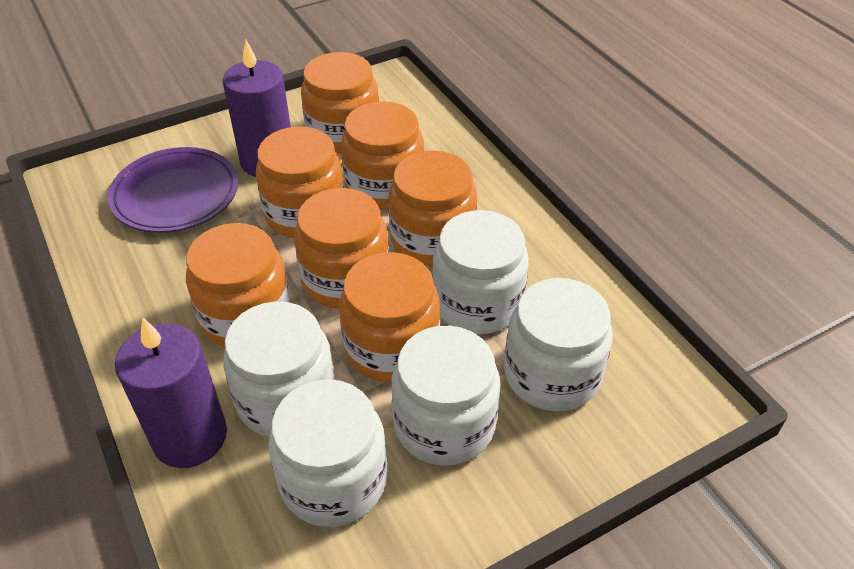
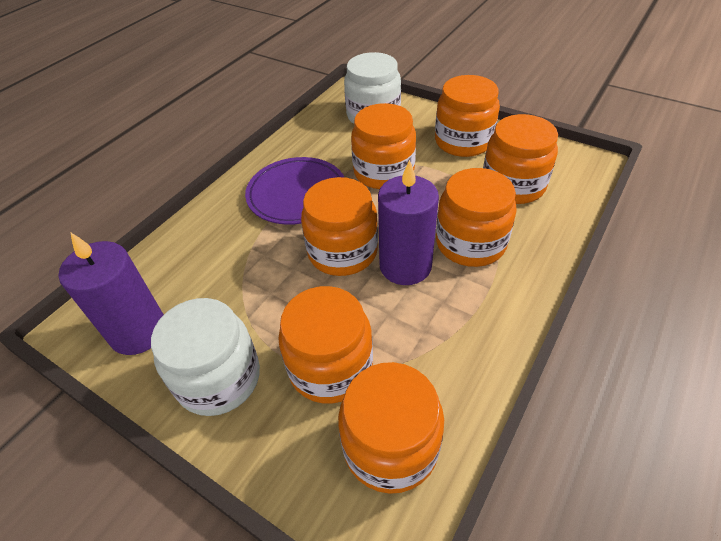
white jar: 5 -> 2

